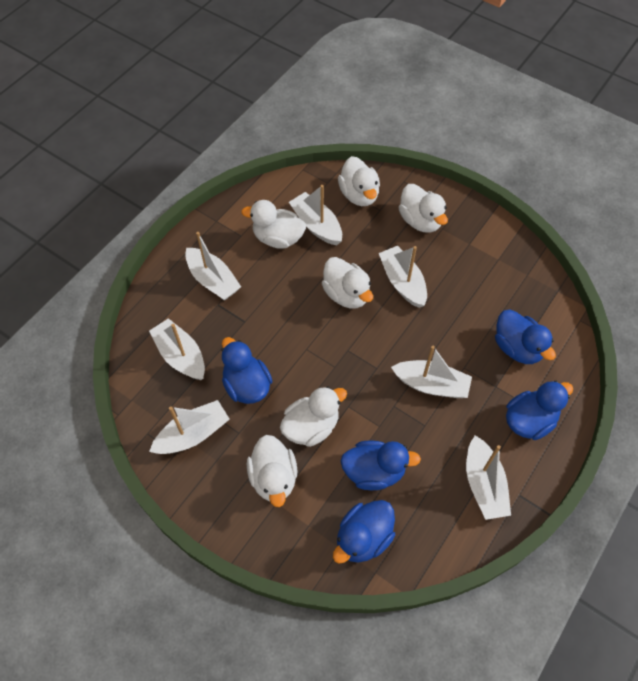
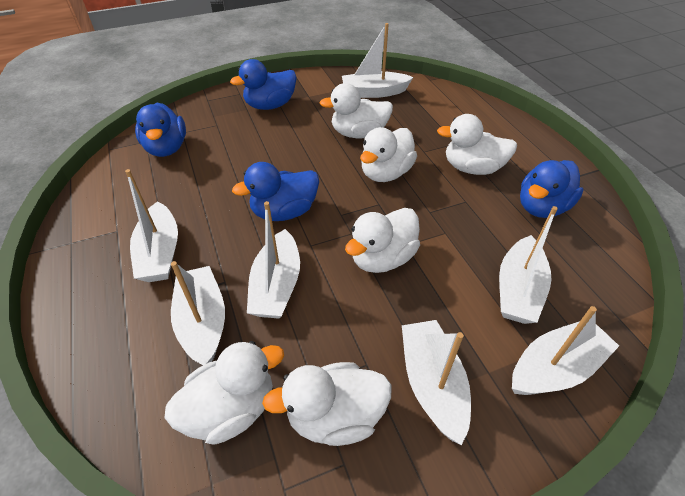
blue duck: 5 -> 4

